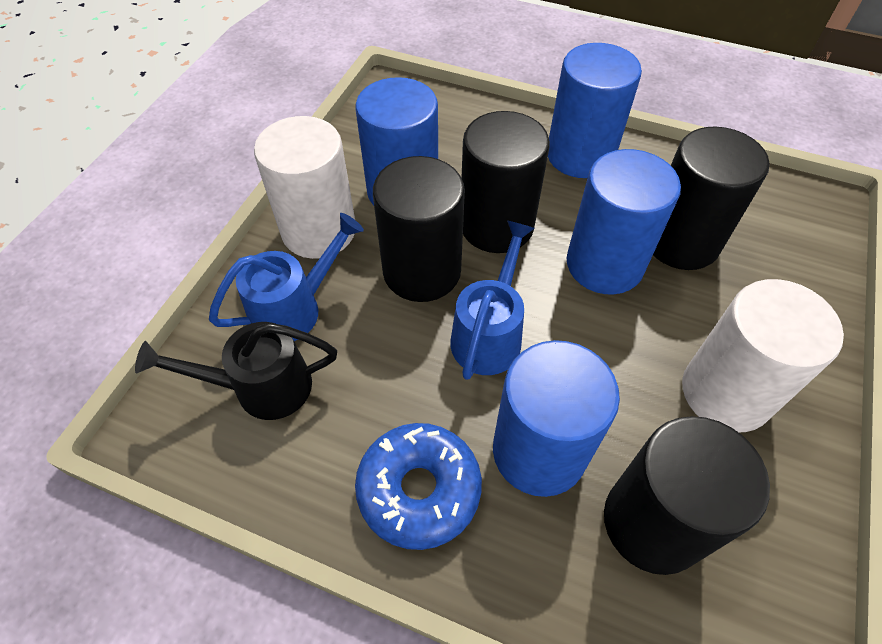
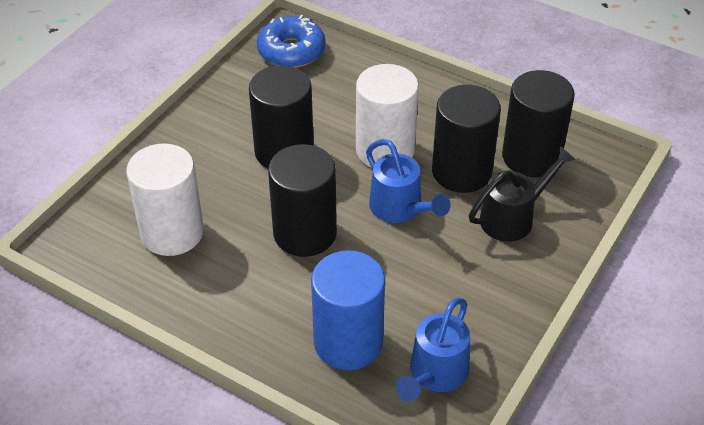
blue cylinder: 4 -> 1

